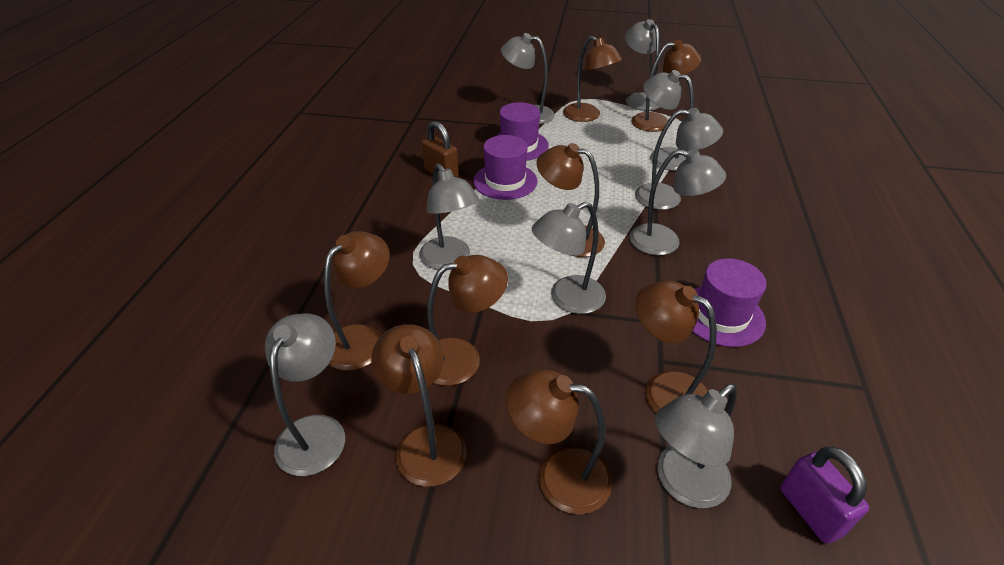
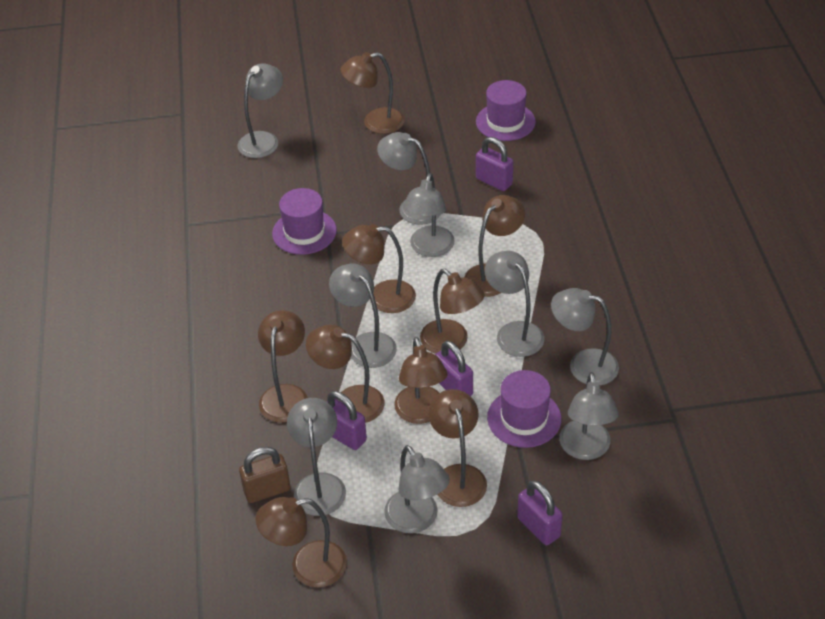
brown lamp: 8 -> 9
purple padlock: 1 -> 4

